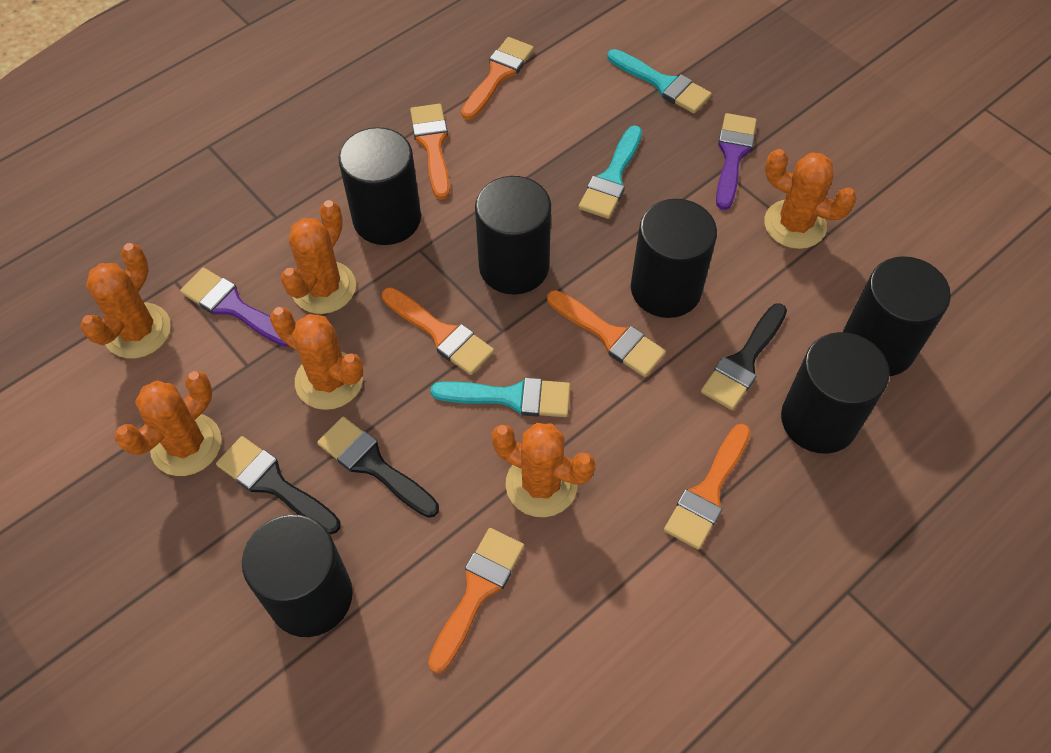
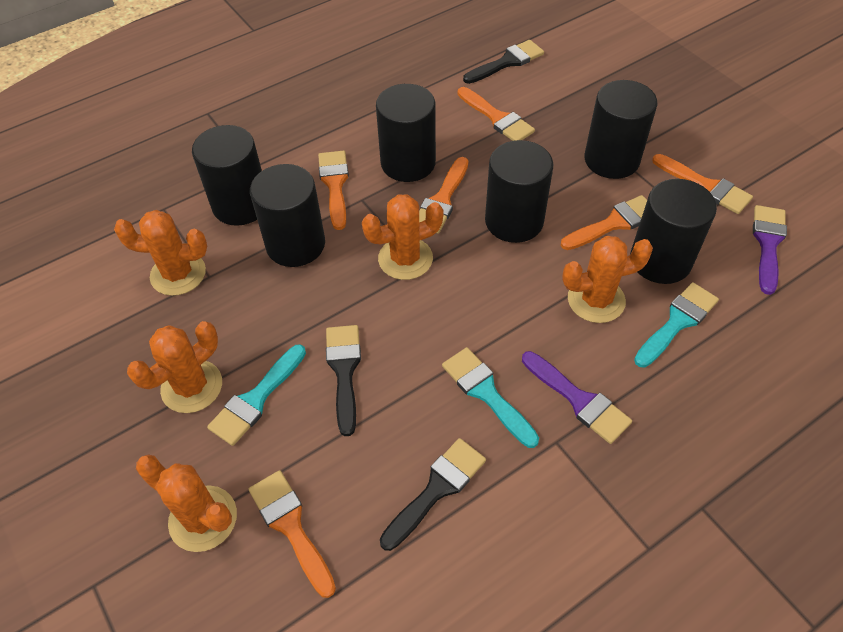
orange cactus: 6 -> 5

